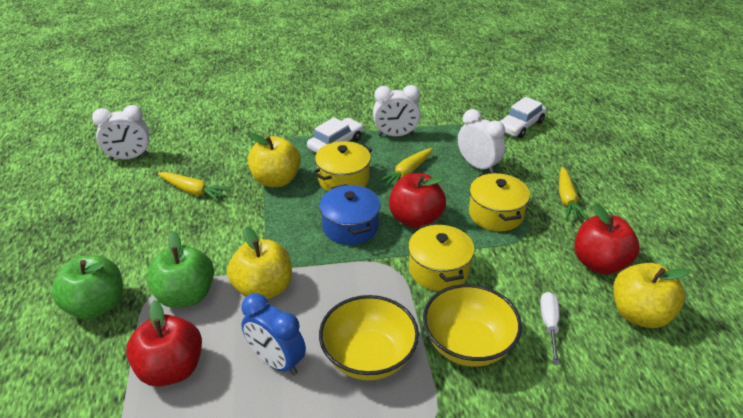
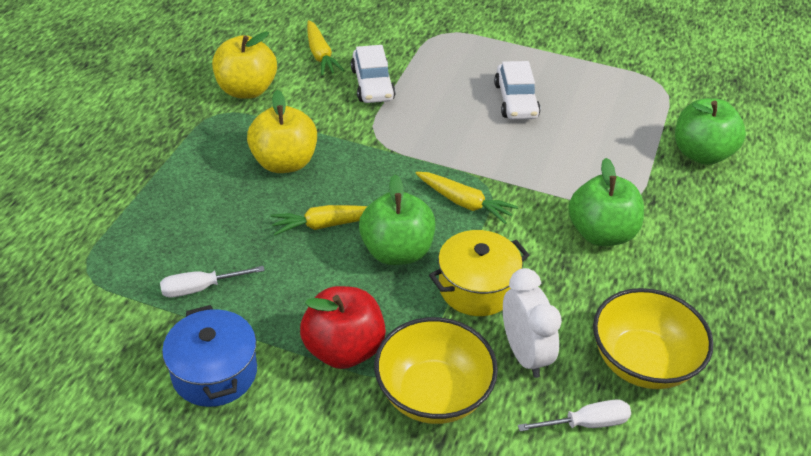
blue clock: 1 -> 0
green apple: 2 -> 3
red apple: 3 -> 1
white clock: 3 -> 1
white screwdriver: 1 -> 2
yellow apple: 3 -> 2
yellow pot: 3 -> 1

